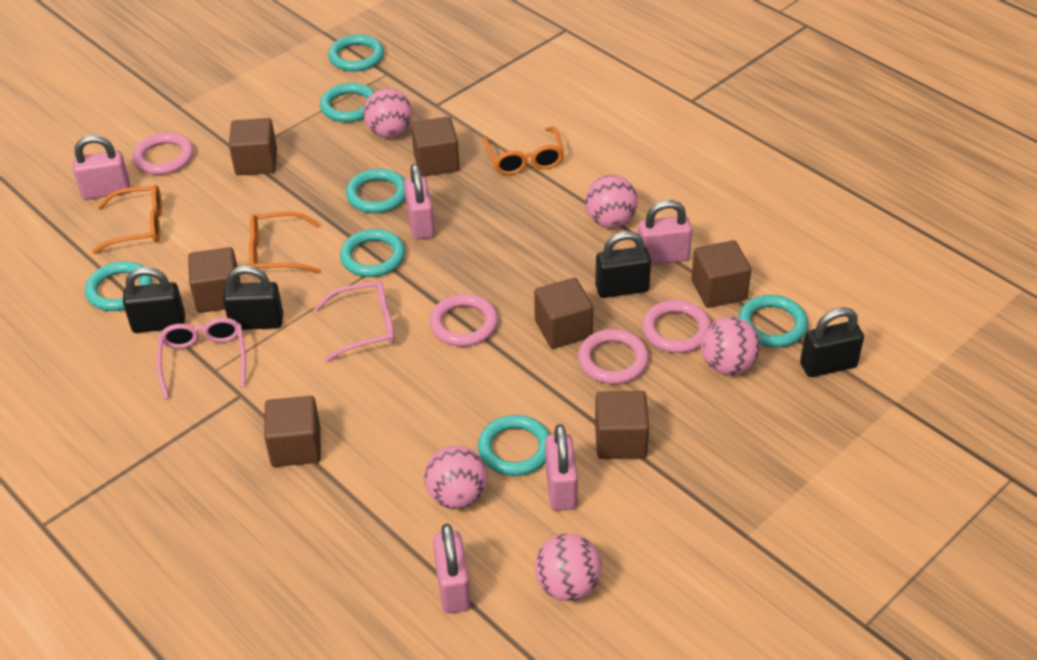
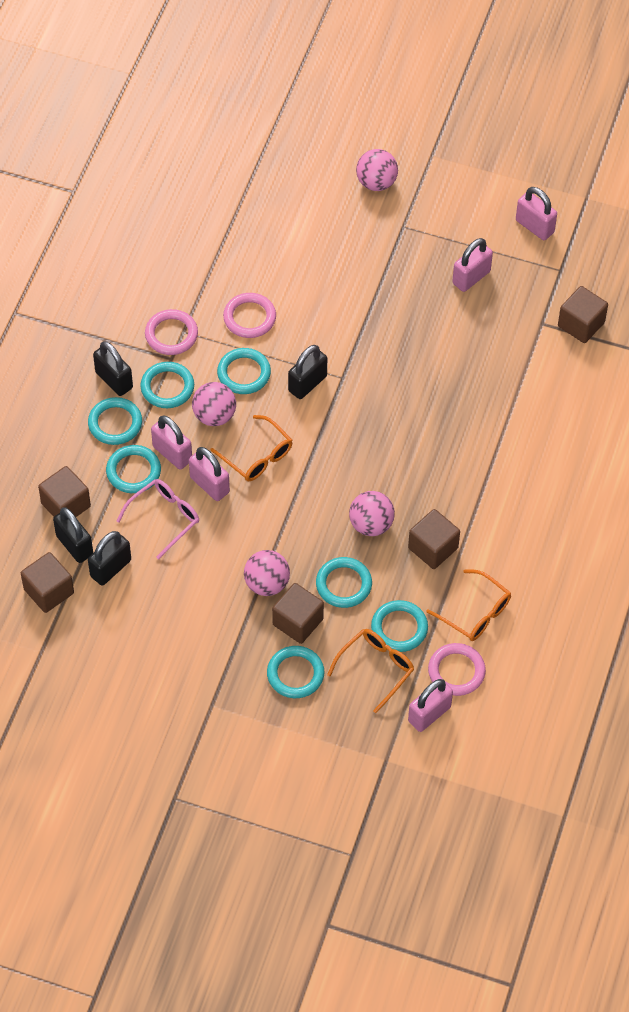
brown cube: 7 -> 5
pink ball: 5 -> 4
pink glasses: 2 -> 1
pink ring: 4 -> 3

